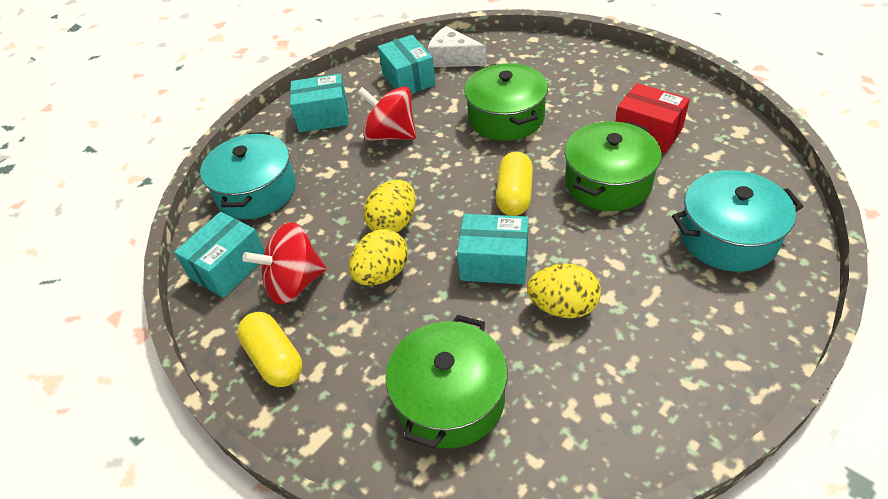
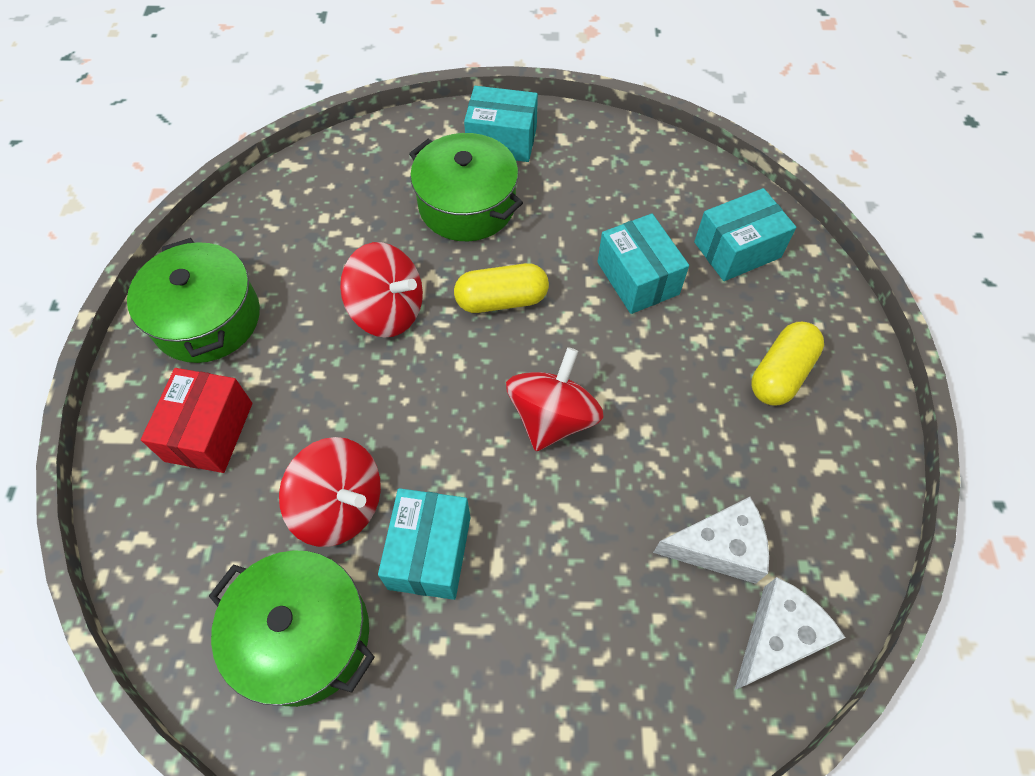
red spinning top: 2 -> 3
turquoise pot: 2 -> 0
white cheese: 1 -> 2
yellow egg: 3 -> 0

